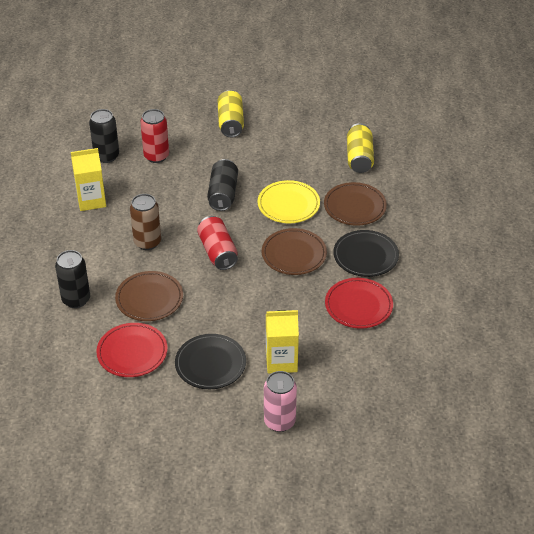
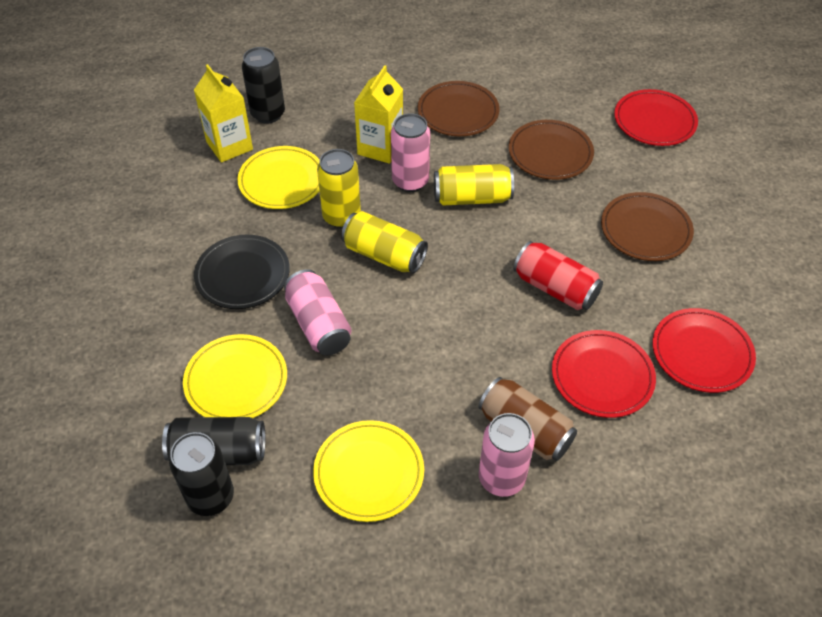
black plate: 2 -> 1
pink can: 1 -> 3
red can: 2 -> 1
red plate: 2 -> 3
yellow can: 2 -> 3
yellow plate: 1 -> 3

